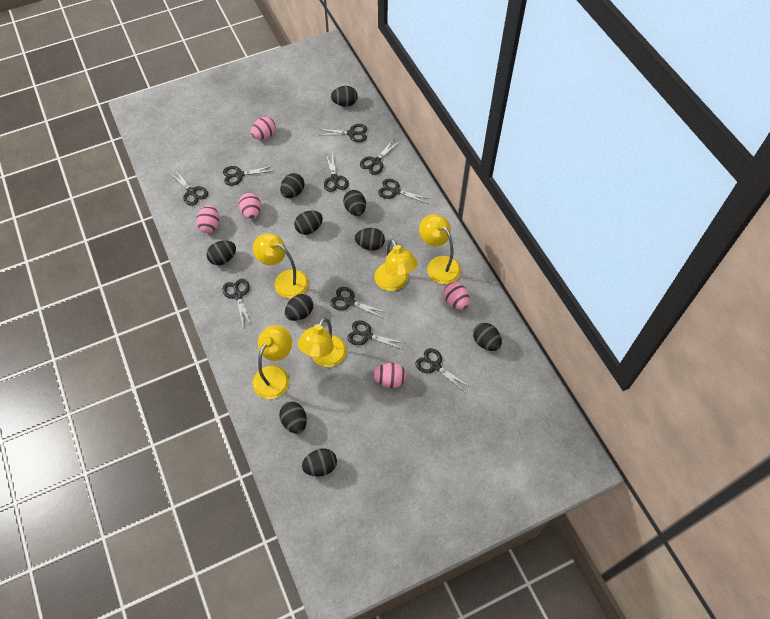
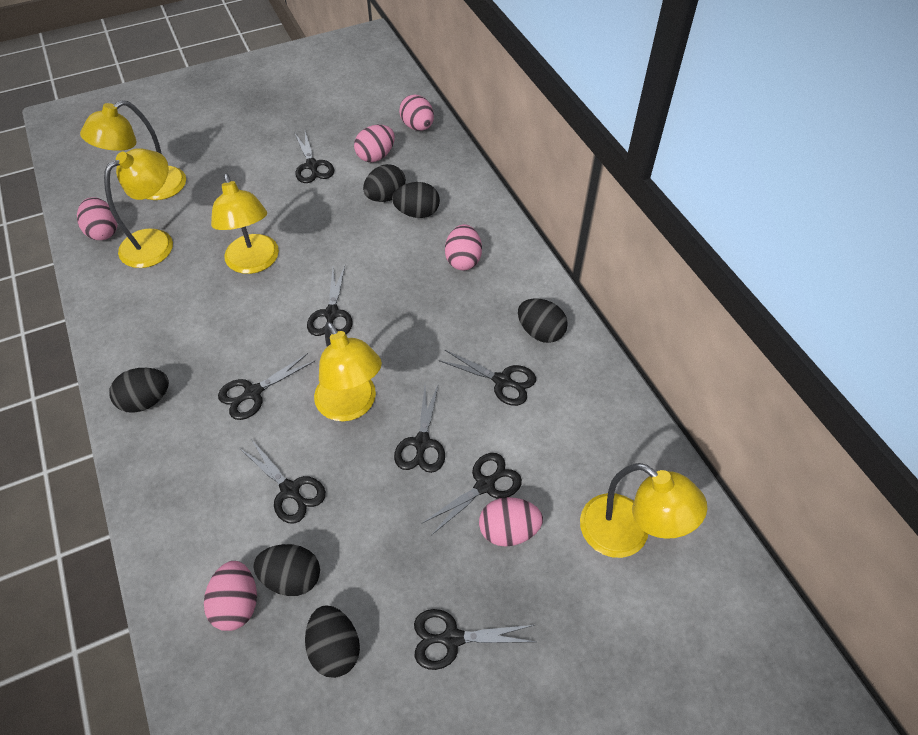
black egg: 10 -> 6
black scissors: 10 -> 8
pink egg: 5 -> 6

